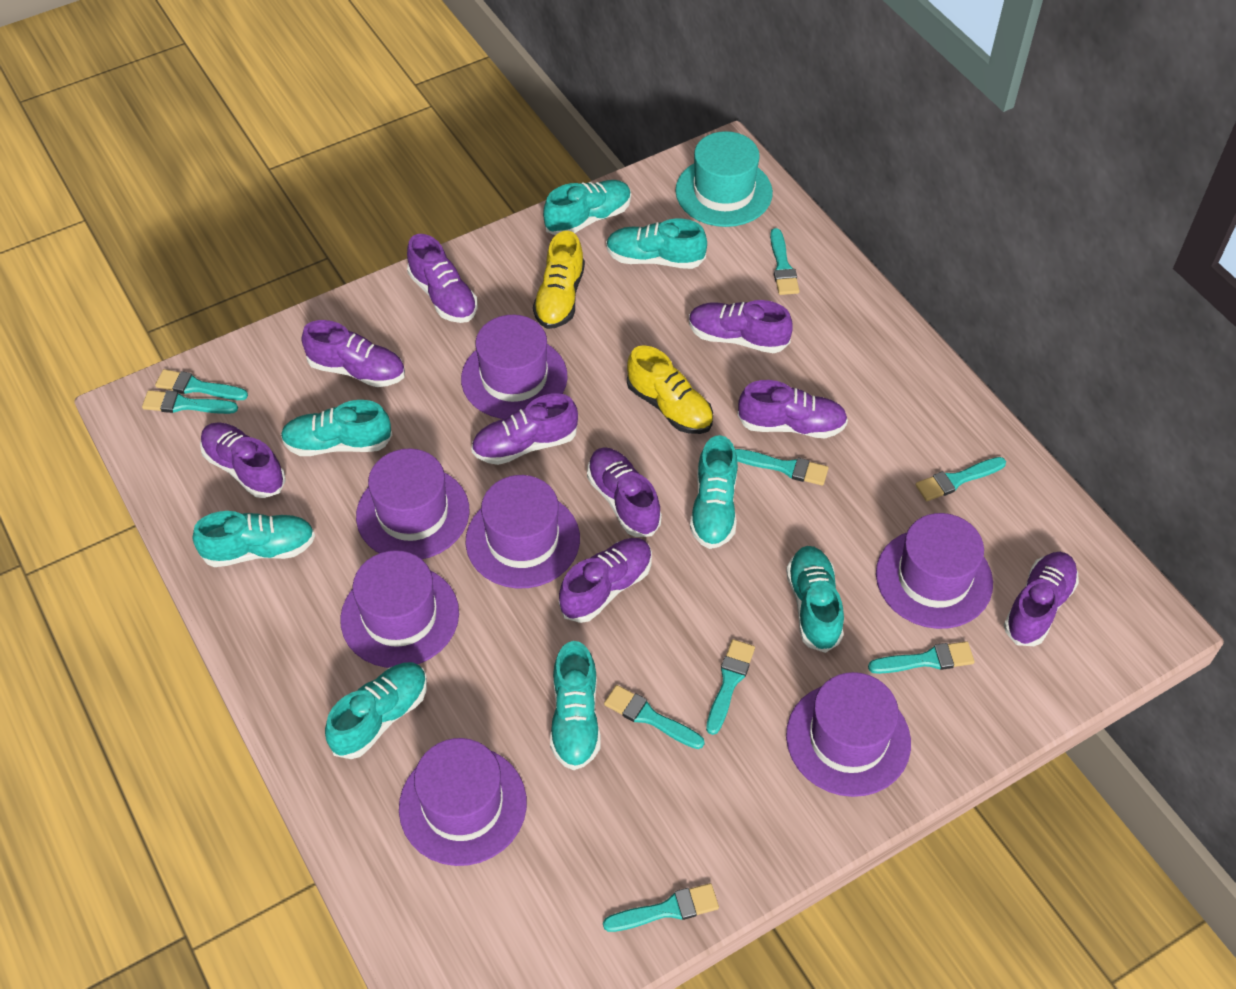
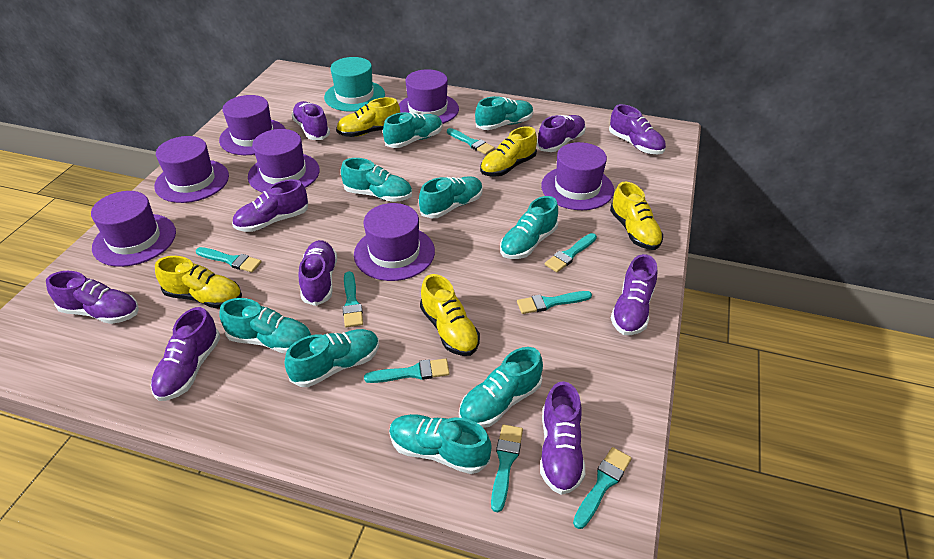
turquoise brush: 9 -> 8
turquoise shoe: 8 -> 9
yellow shoe: 2 -> 5

